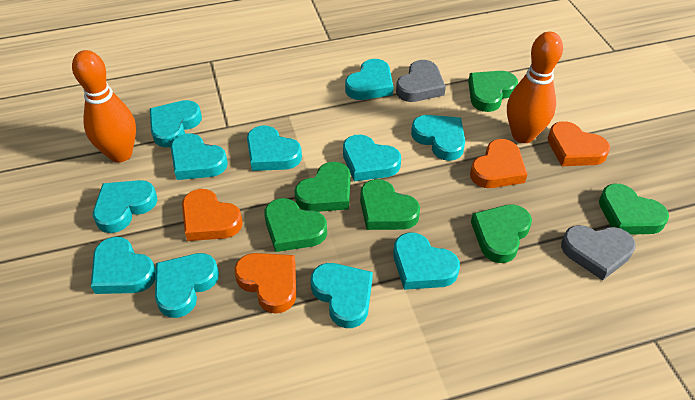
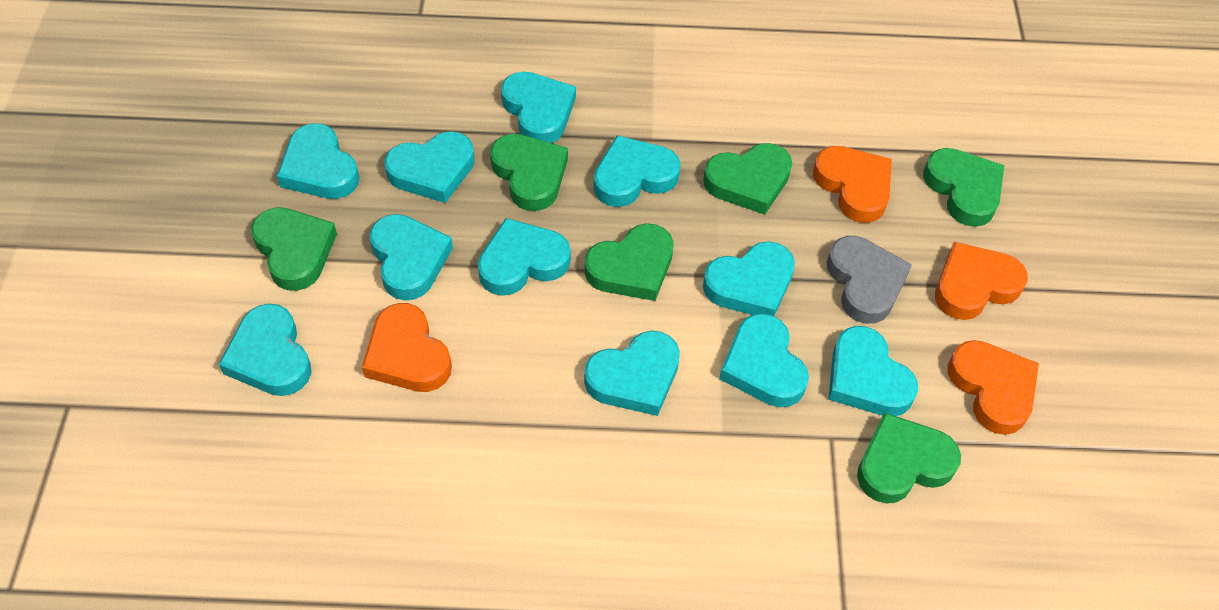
grey heart: 2 -> 1
orange bowling pin: 2 -> 0

